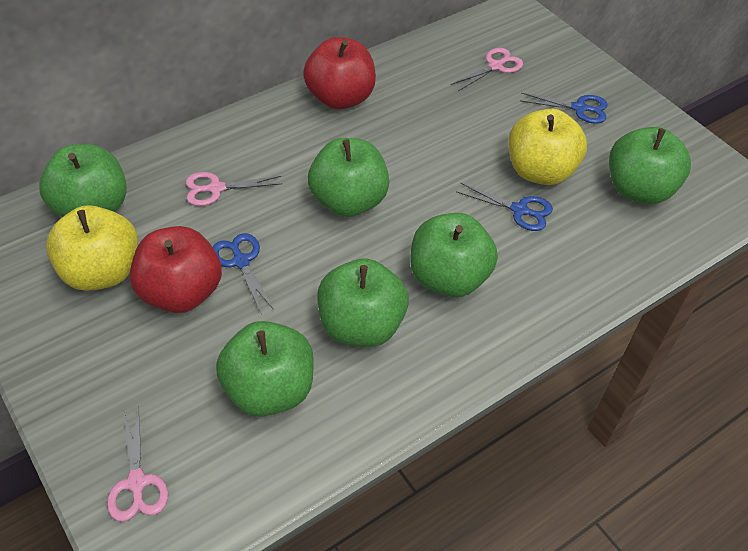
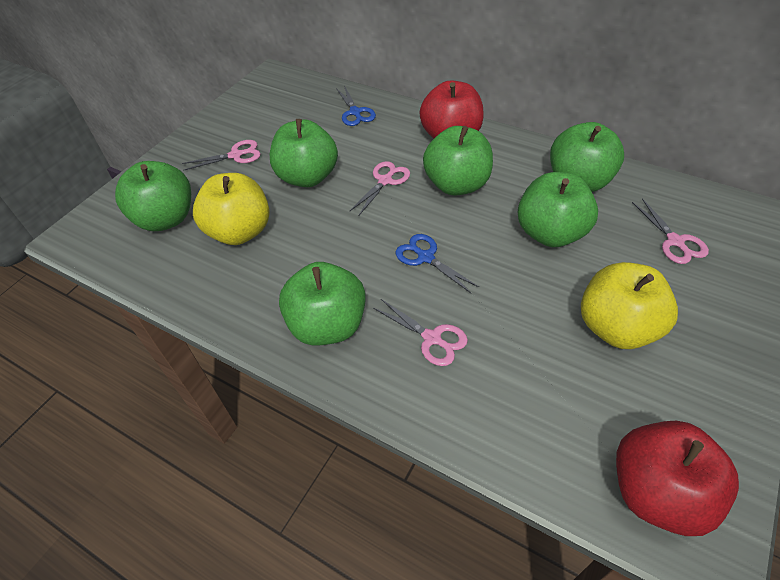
blue scissors: 3 -> 2
pink scissors: 3 -> 4

